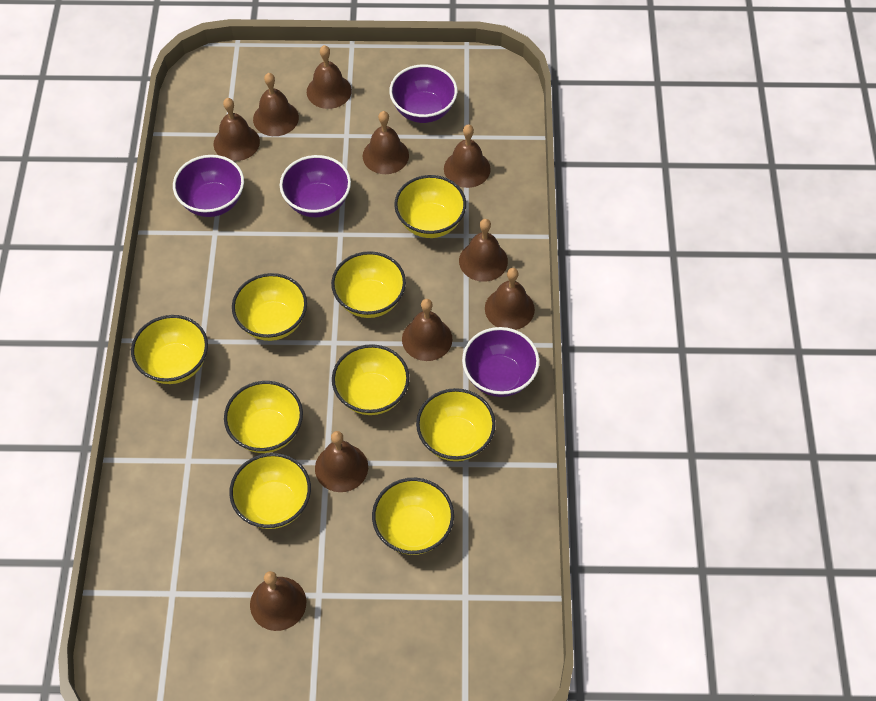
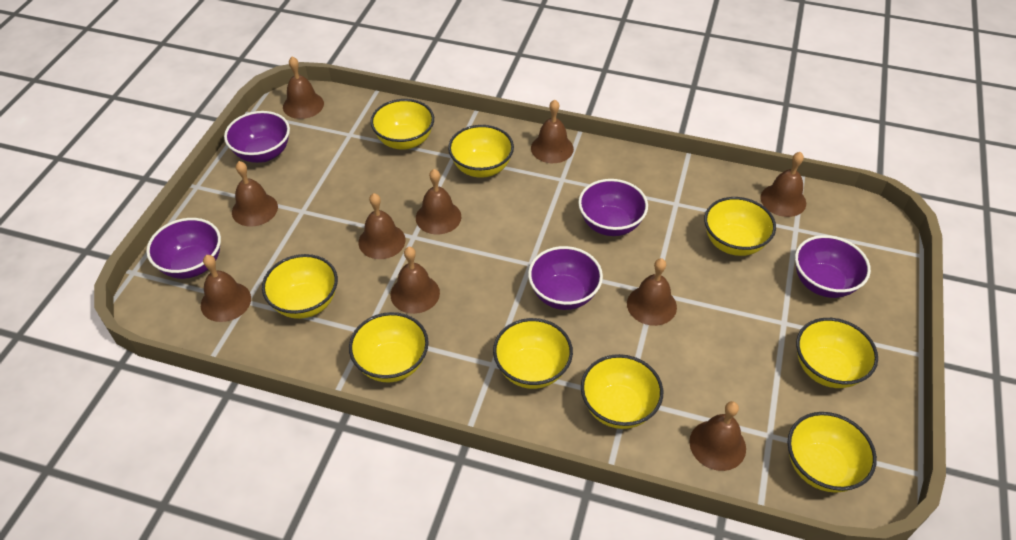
purple bowl: 4 -> 5

